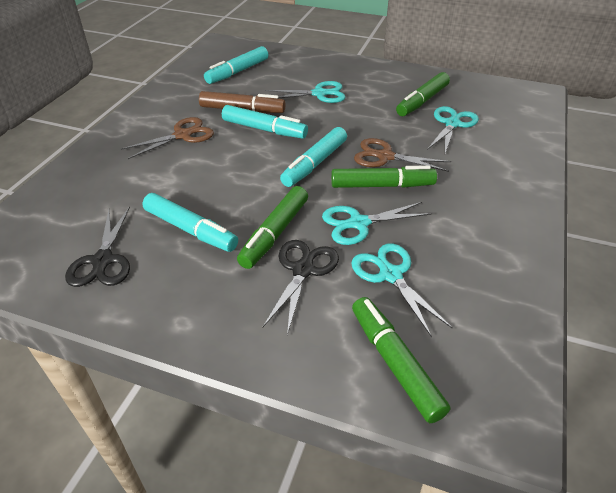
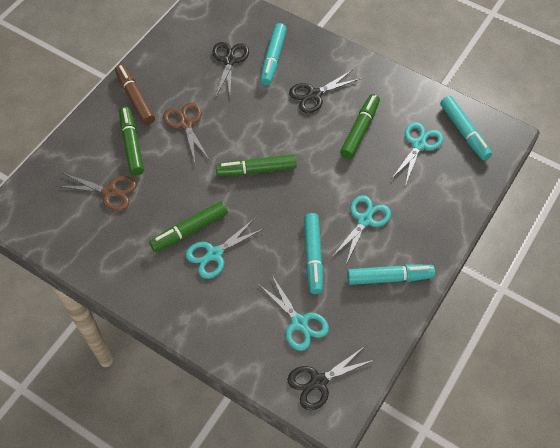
black scissors: 2 -> 3

